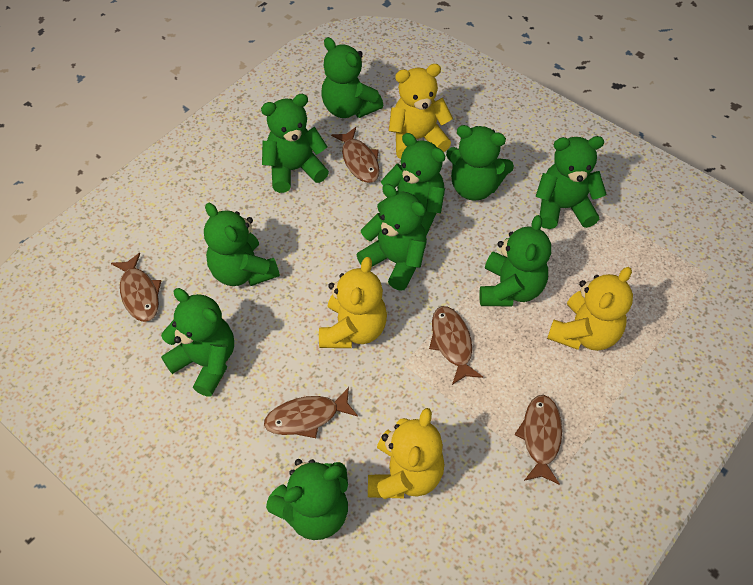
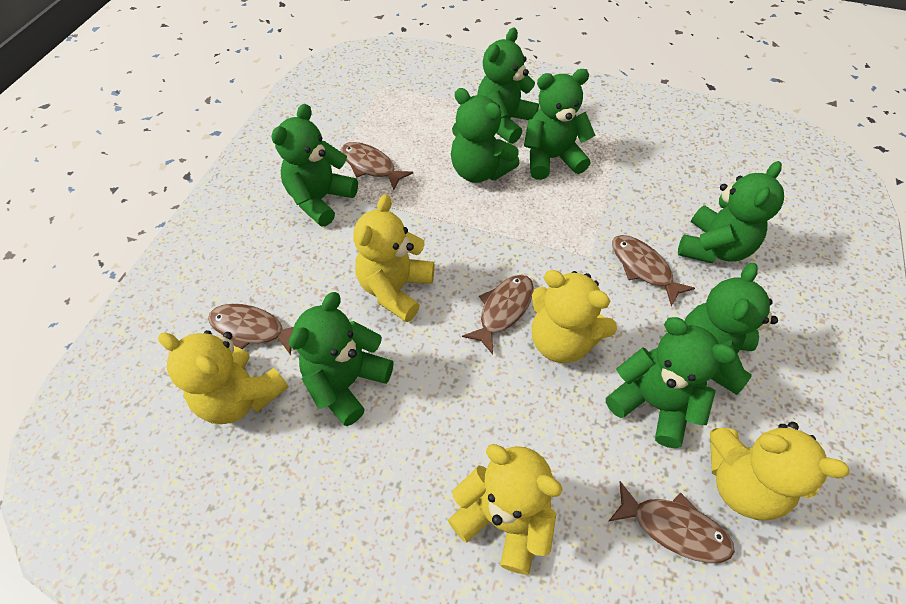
green teddy bear: 10 -> 8
yellow teddy bear: 4 -> 5

